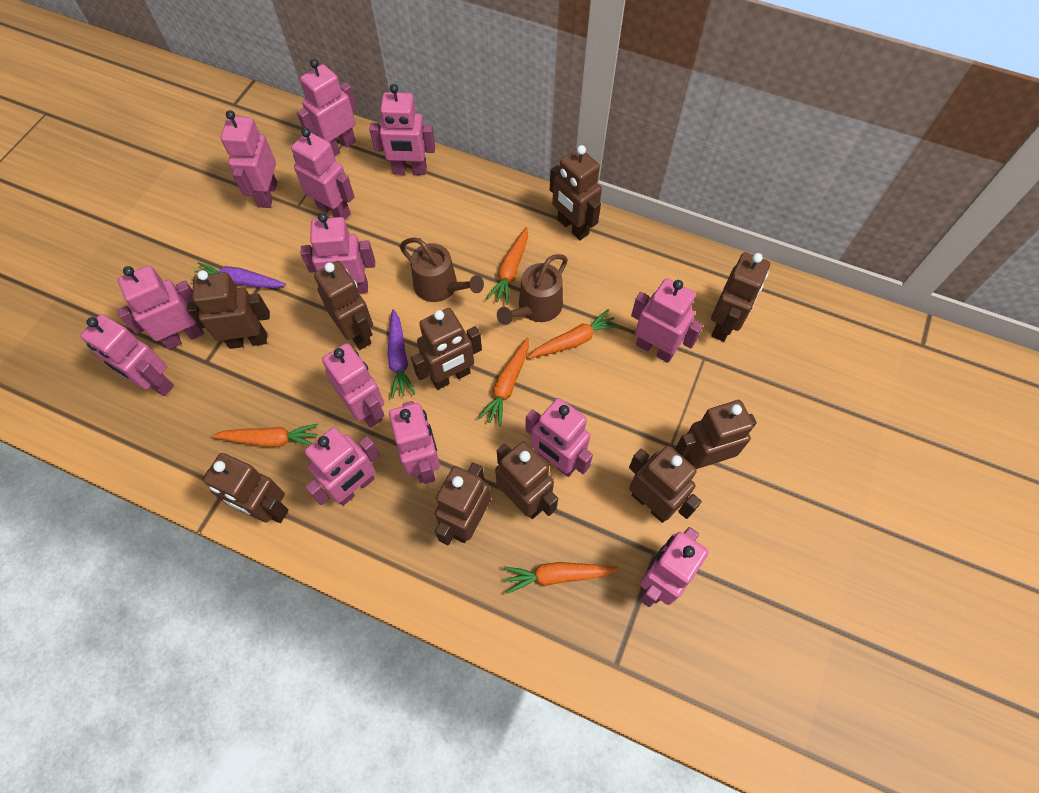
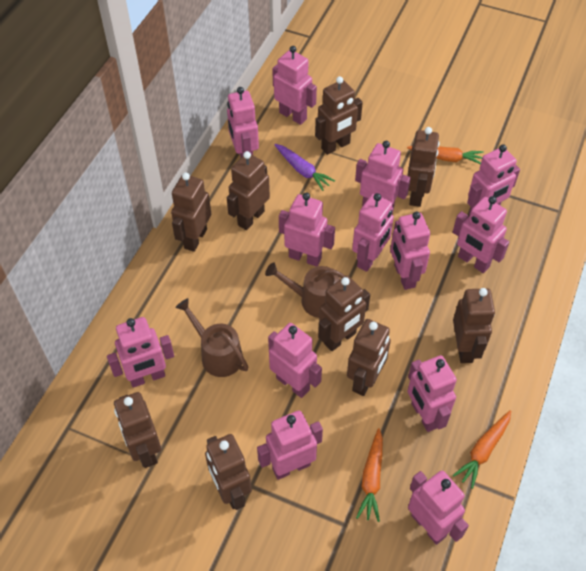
brown robot: 10 -> 9
orange carrot: 5 -> 3
purple carrot: 2 -> 1

